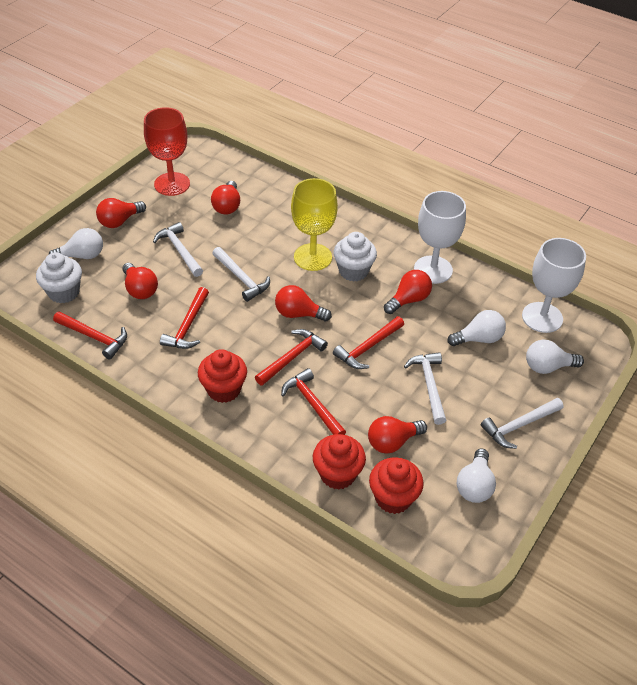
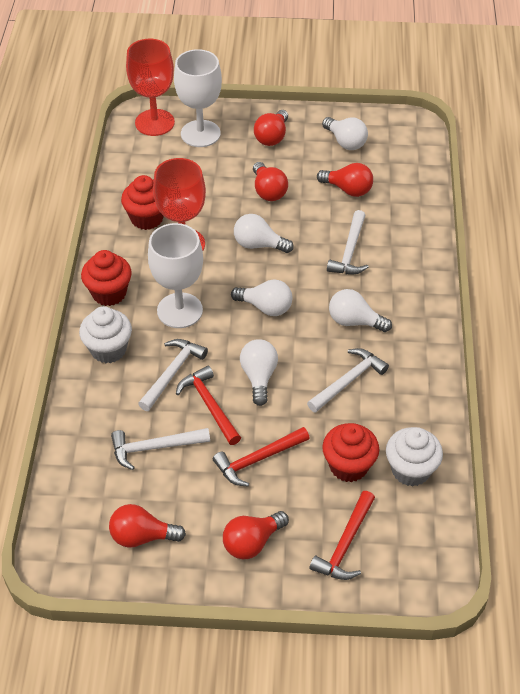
red goblet: 1 -> 2
red hammer: 5 -> 3
red light bulb: 6 -> 5
white light bulb: 4 -> 5
yellow goblet: 1 -> 0

